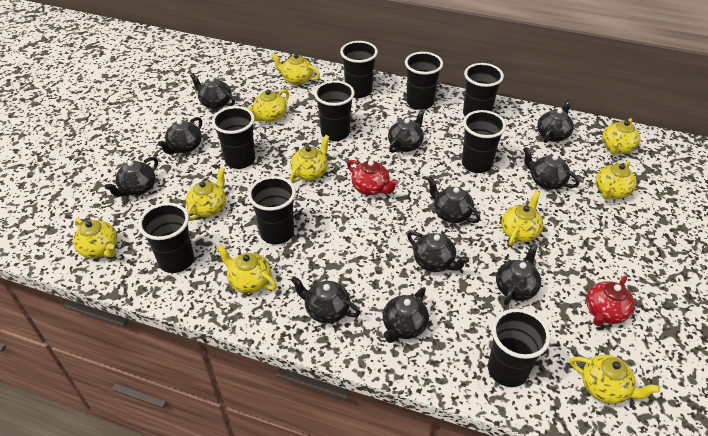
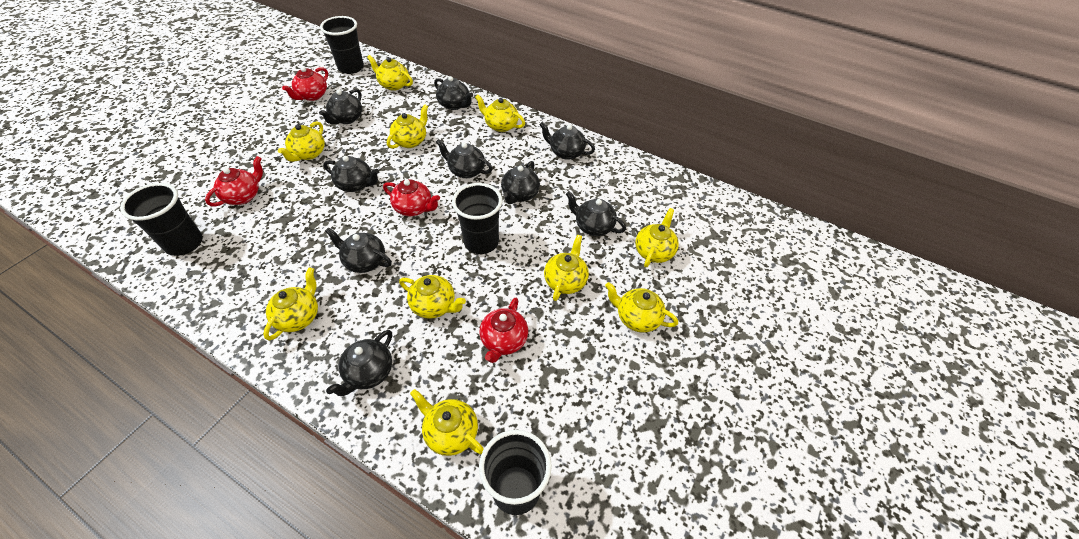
black cup: 9 -> 4
black teapot: 11 -> 9
red teapot: 2 -> 4

